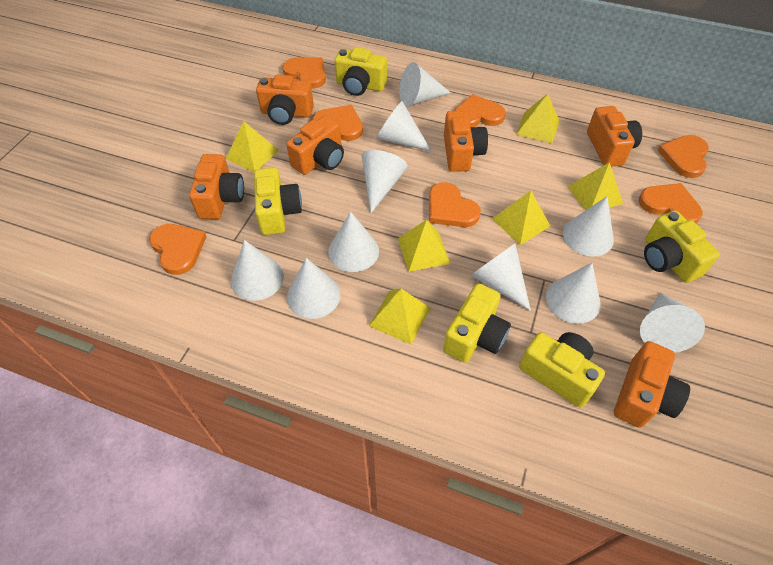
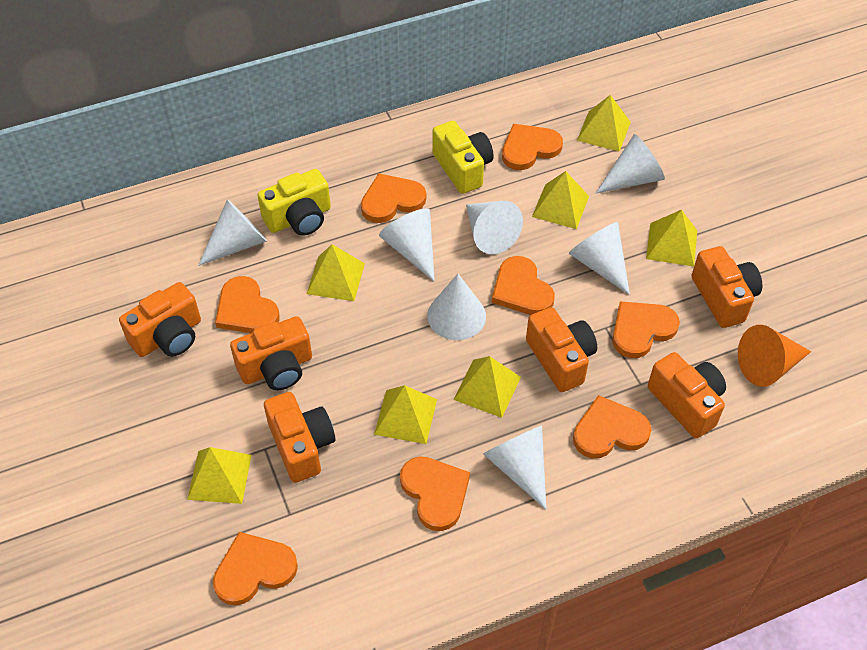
orange cone: 0 -> 1
orange heart: 7 -> 8
white cone: 10 -> 7
yellow camera: 5 -> 2
yellow pyramid: 6 -> 7

